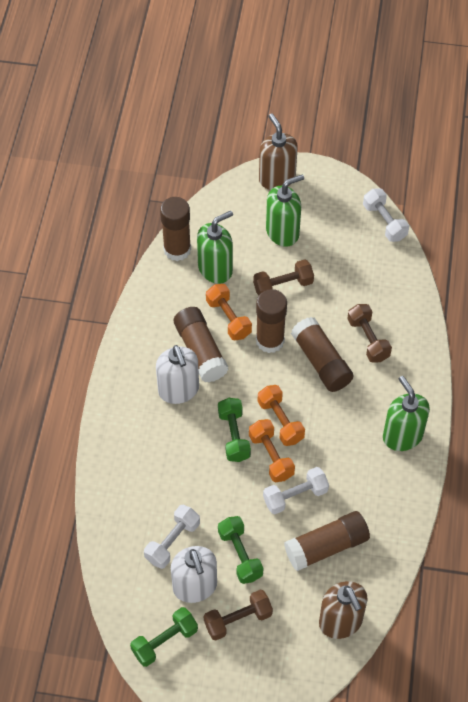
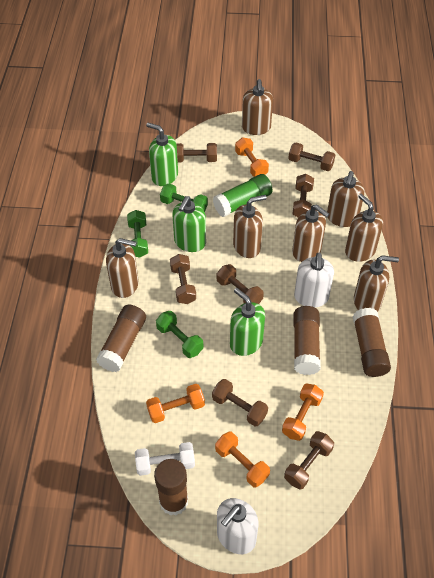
brown dumbbell: 3 -> 7
brown glue stick: 5 -> 4
brown soap dispenser: 2 -> 7
green glue stick: 0 -> 1
orange dumbbell: 3 -> 4
white dumbbell: 3 -> 1

